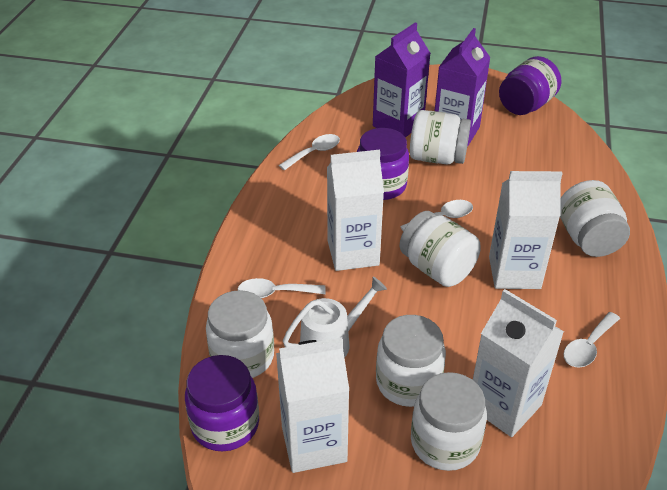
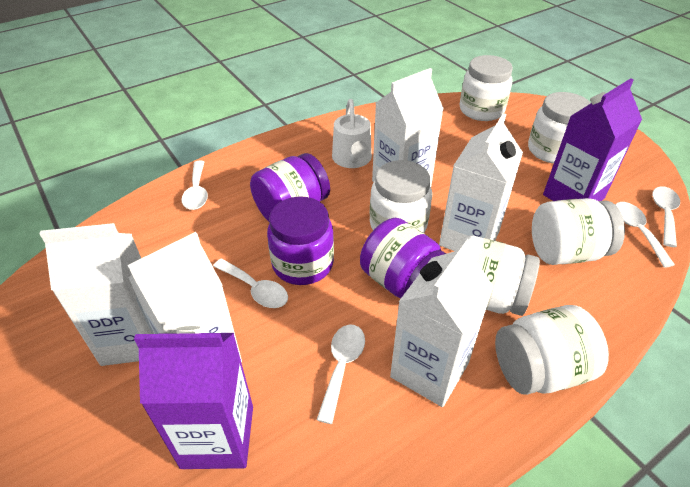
white carton: 4 -> 5
white spoon: 4 -> 5

